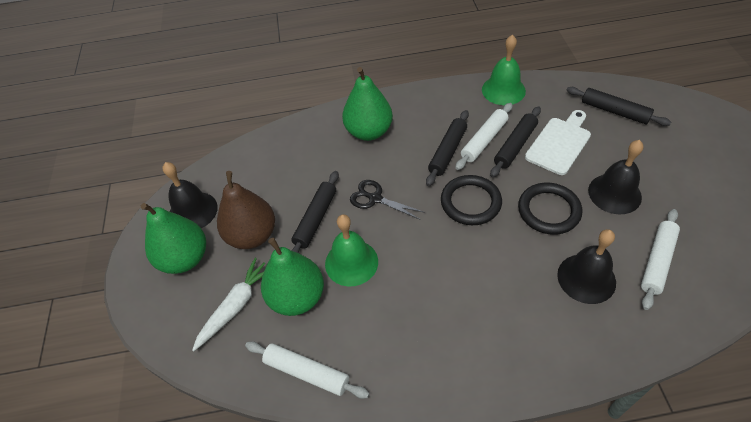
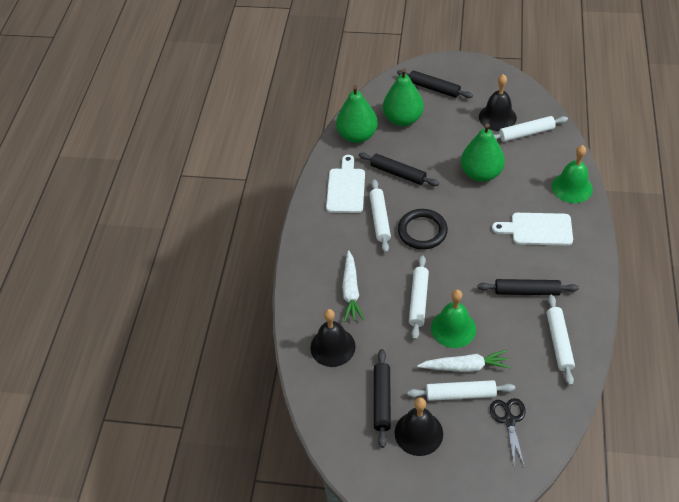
black ring: 2 -> 1
brown pear: 1 -> 0
white carrot: 1 -> 2
white cutting board: 1 -> 2
white rolling pin: 3 -> 5

